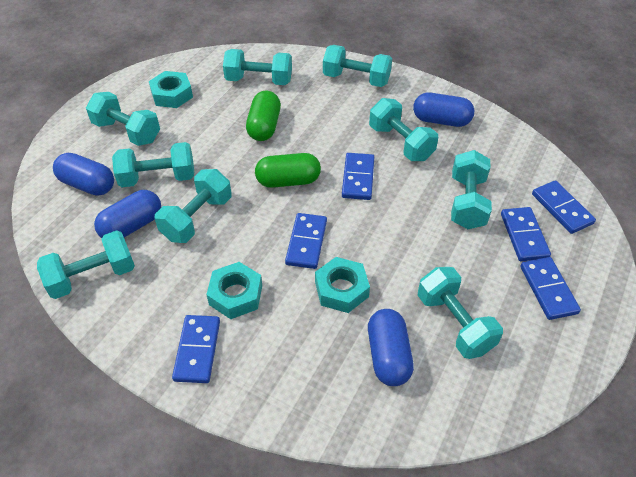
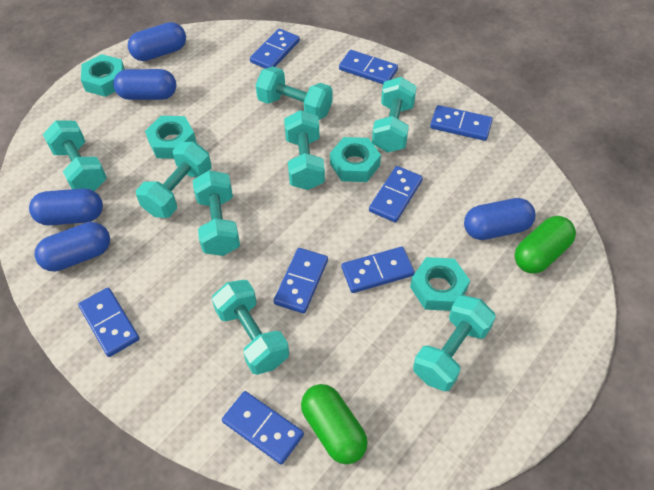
blue capsule: 4 -> 5
blue domino: 6 -> 8
turquoise dumbbell: 9 -> 8
turquoise nut: 3 -> 4

